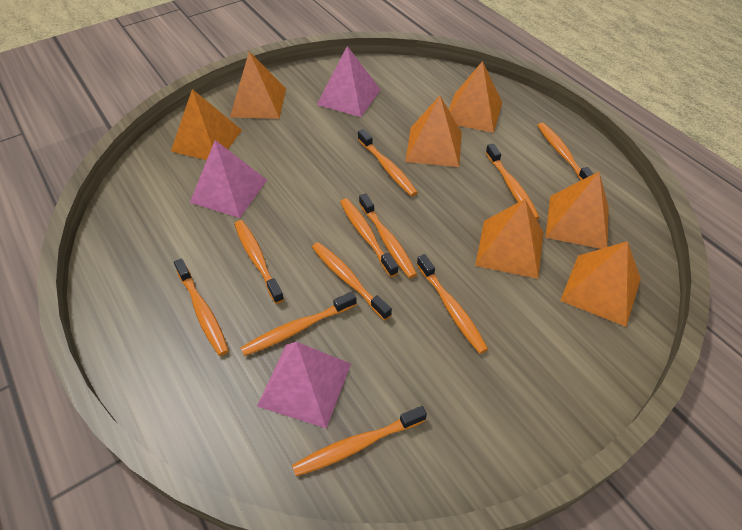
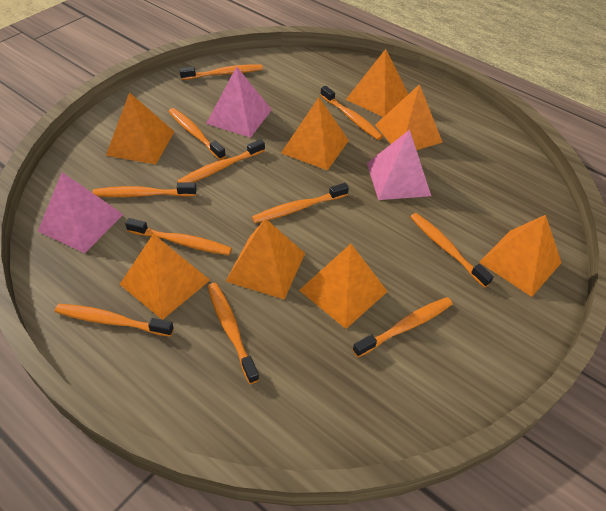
orange pyramid: 7 -> 8

